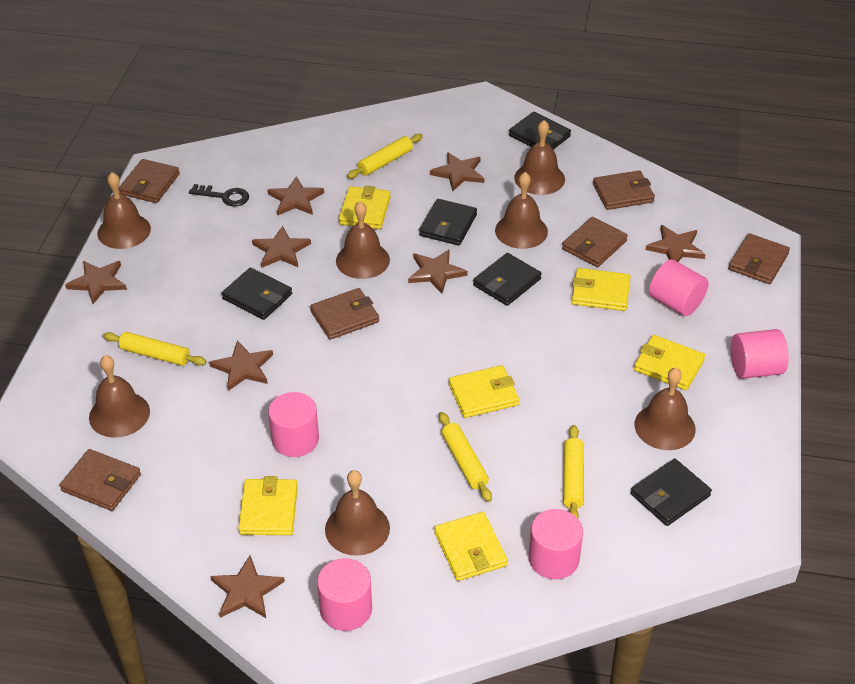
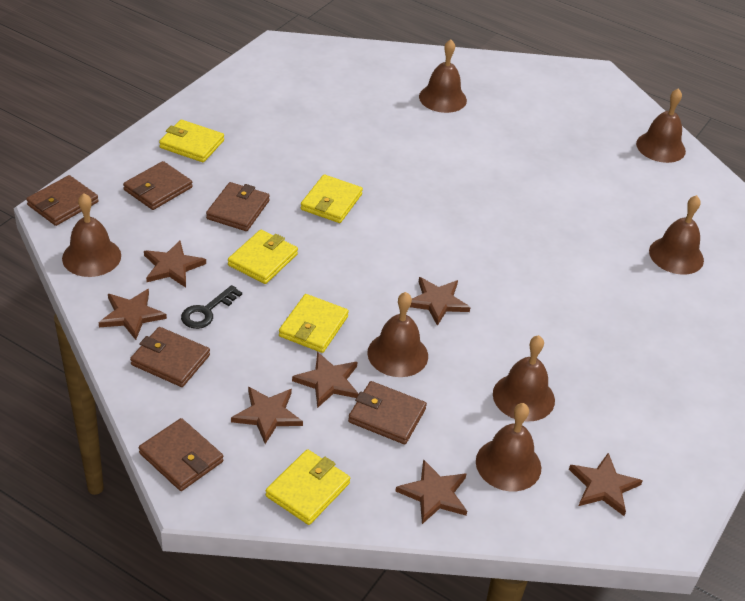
black wallet: 5 -> 0
brown star: 8 -> 7
pink cylinder: 5 -> 0
yellow rolling pin: 4 -> 0
yellow wallet: 6 -> 5

